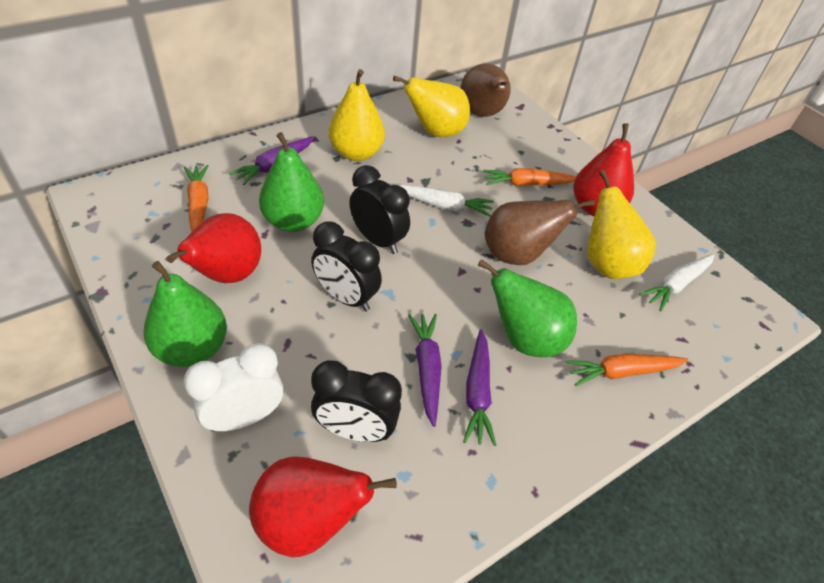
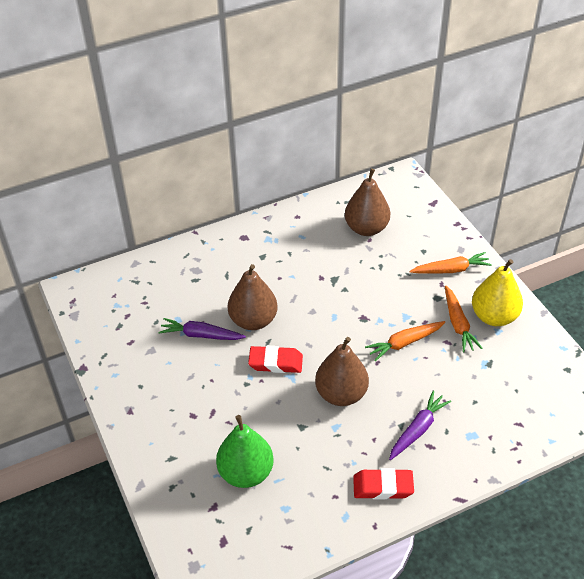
black clock: 3 -> 0
brown pear: 2 -> 3
green pear: 3 -> 1
purple carrot: 3 -> 2
red eraser: 0 -> 2
red pear: 3 -> 0
white carrot: 2 -> 0
white clock: 1 -> 0
yellow pear: 3 -> 1

